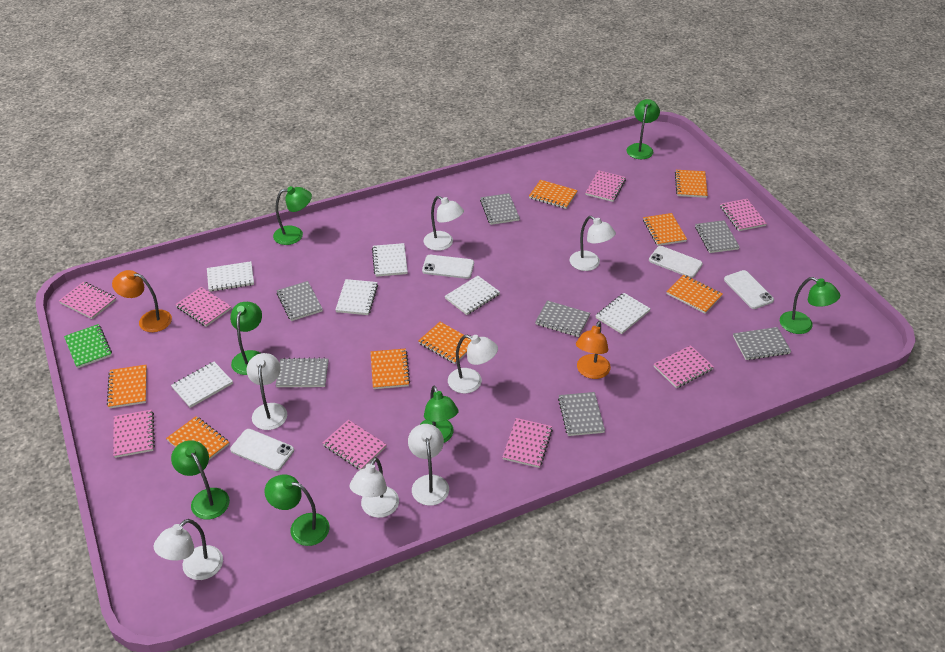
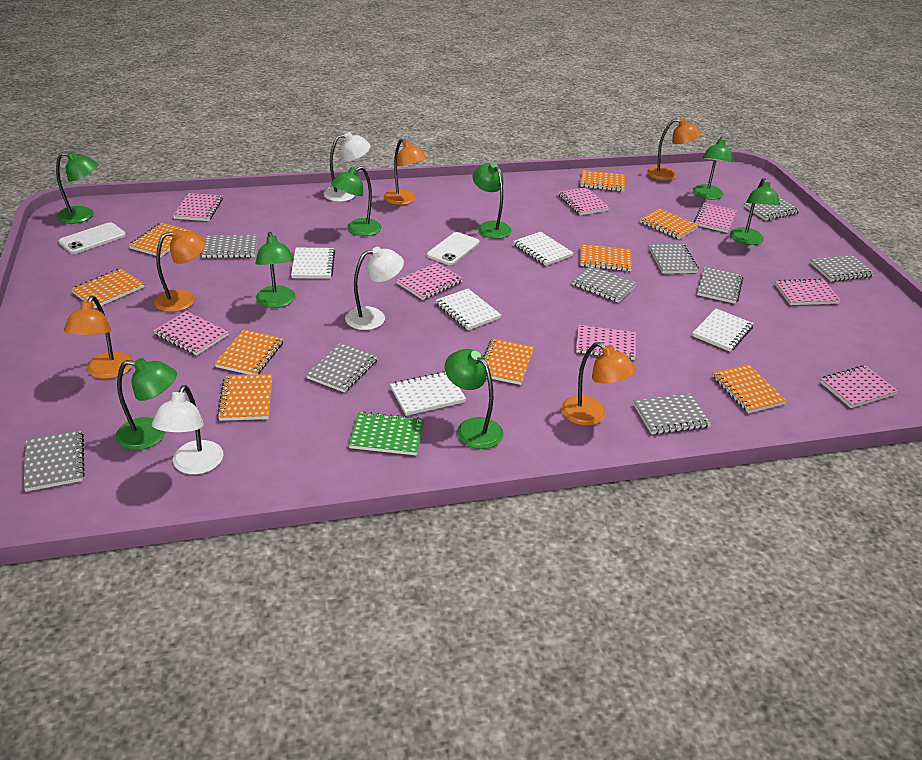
green lamp: 7 -> 8
grey notebook: 7 -> 9
orange lamp: 2 -> 5
orange notebook: 8 -> 9
white lamp: 7 -> 3
white notebook: 6 -> 5
white phone: 4 -> 2

